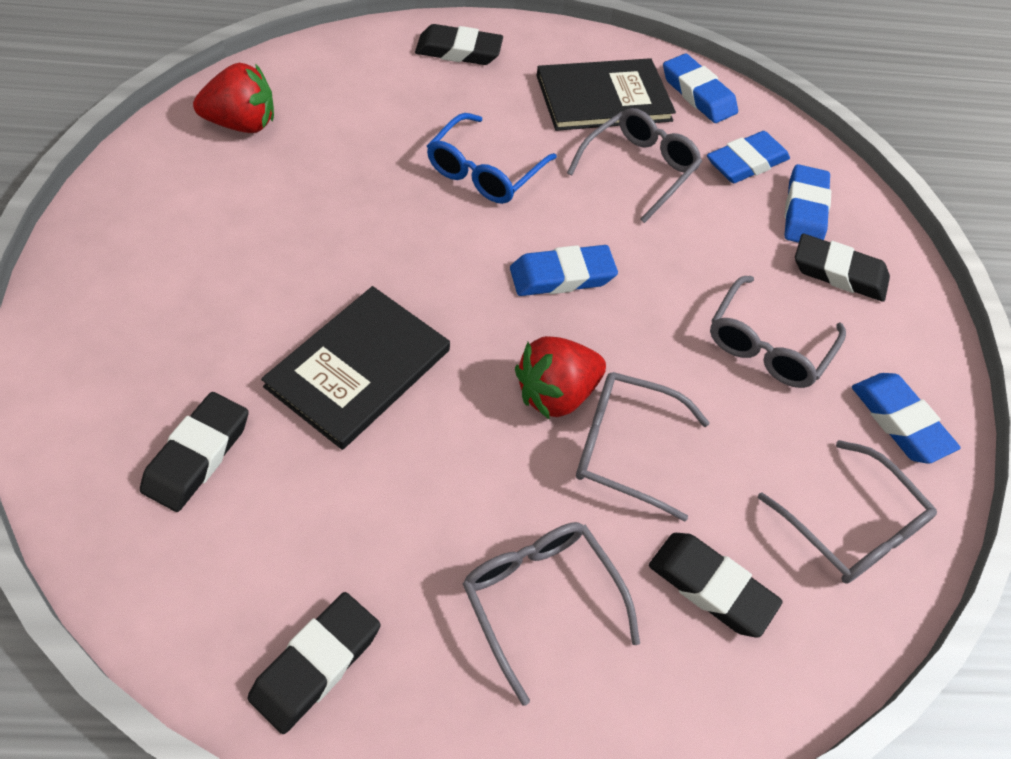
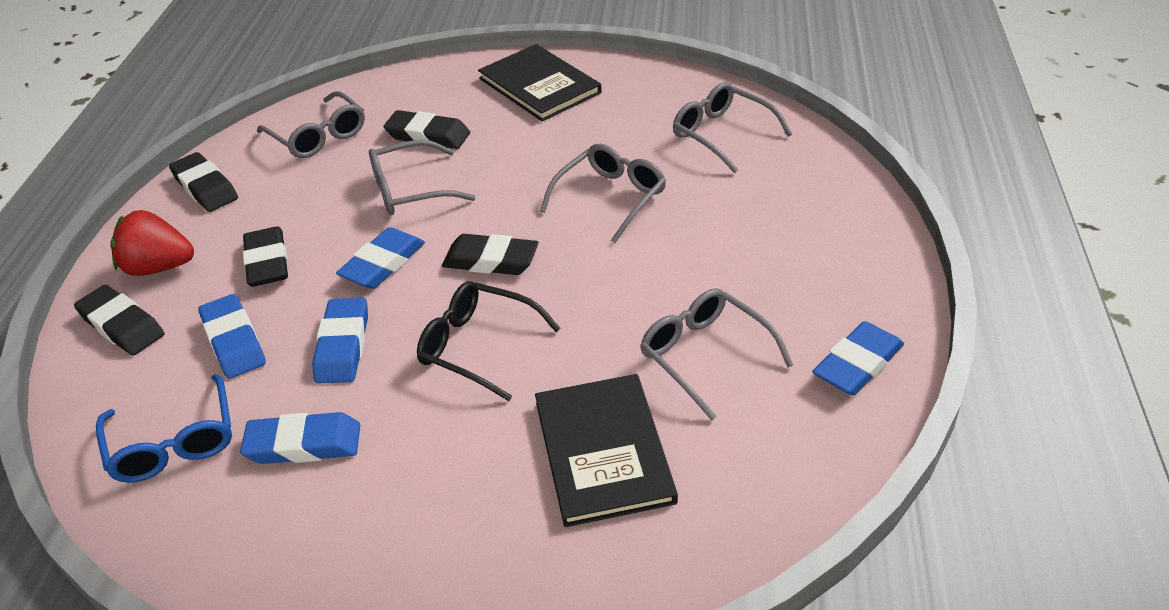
black glasses: 0 -> 1
red strawberry: 2 -> 1

